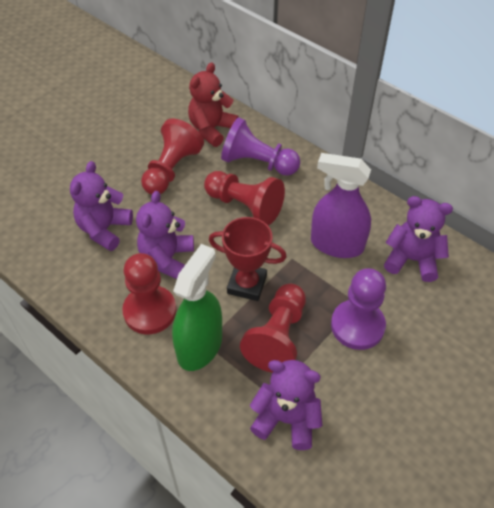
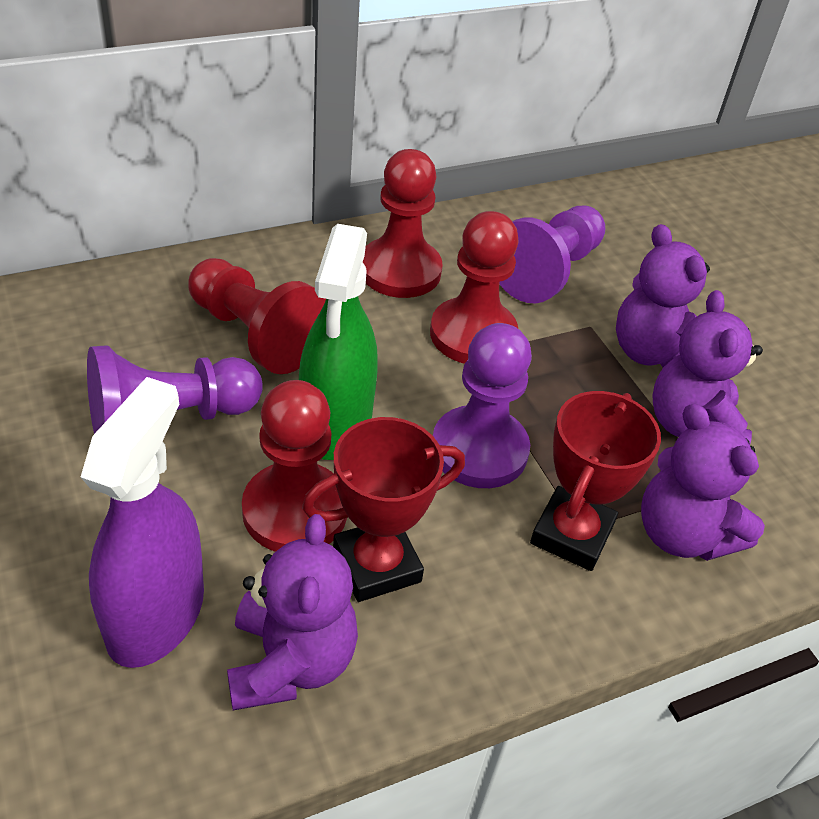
purple pawn: 2 -> 3
red teddy bear: 1 -> 0
red trophy: 1 -> 2

